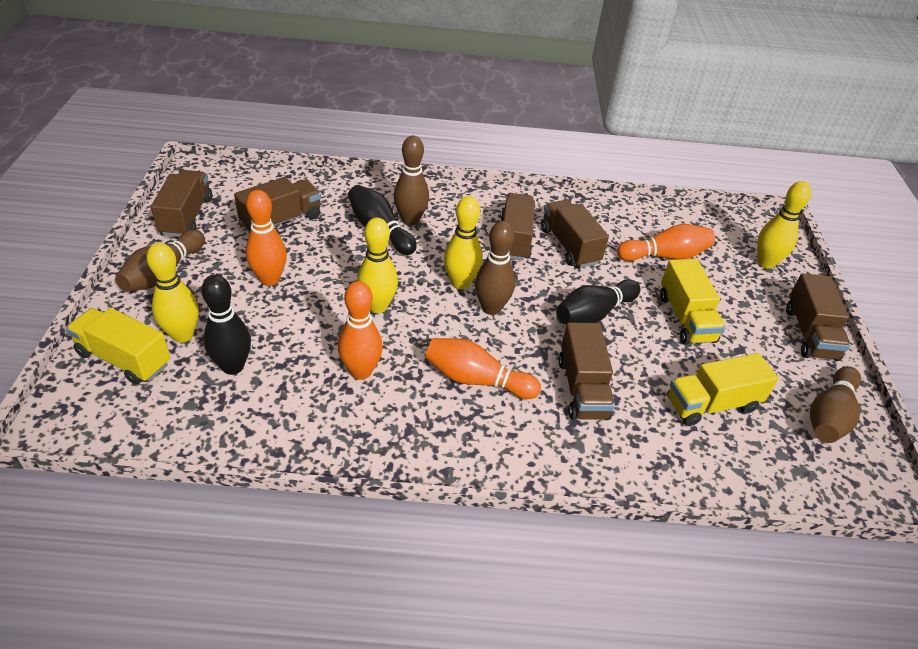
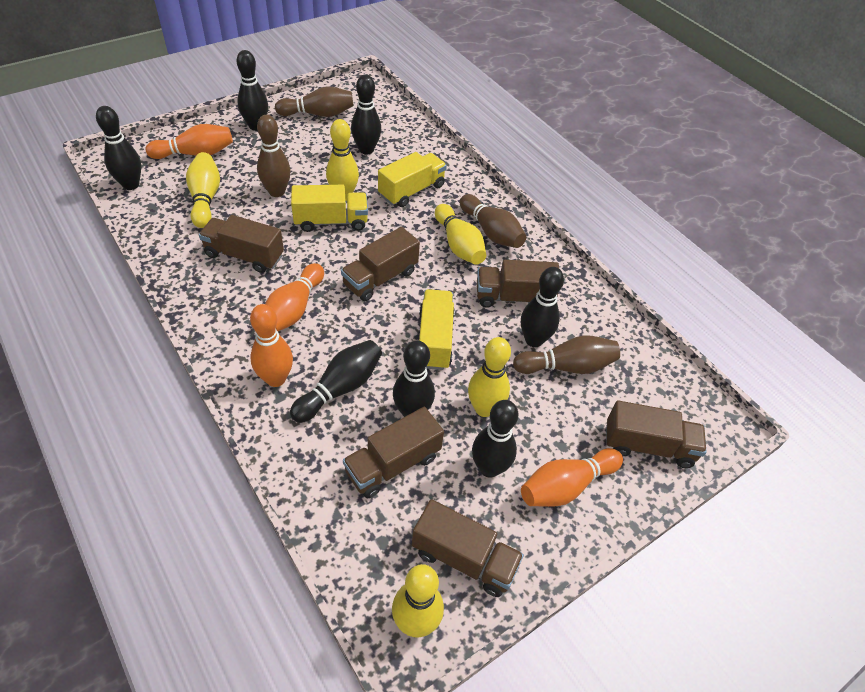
black bowling pin: 3 -> 7
yellow bowling pin: 4 -> 5

